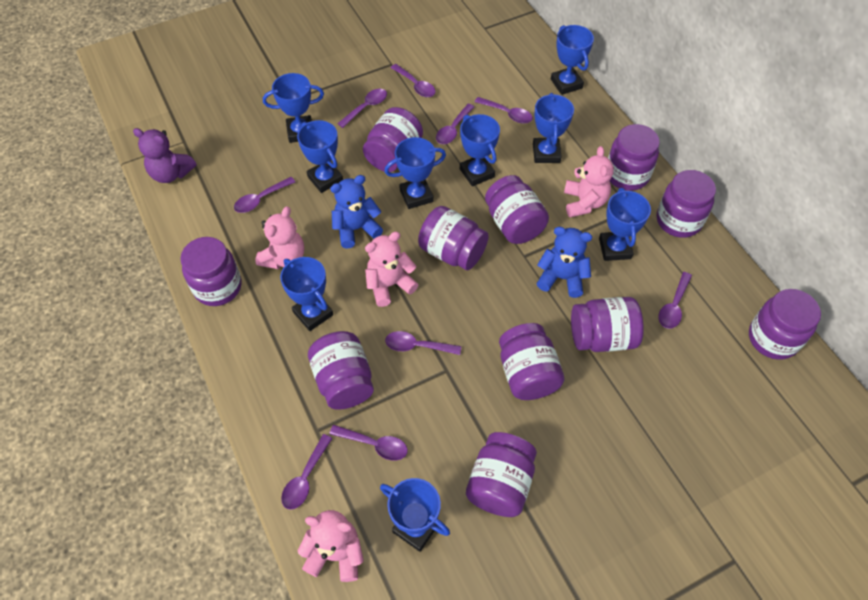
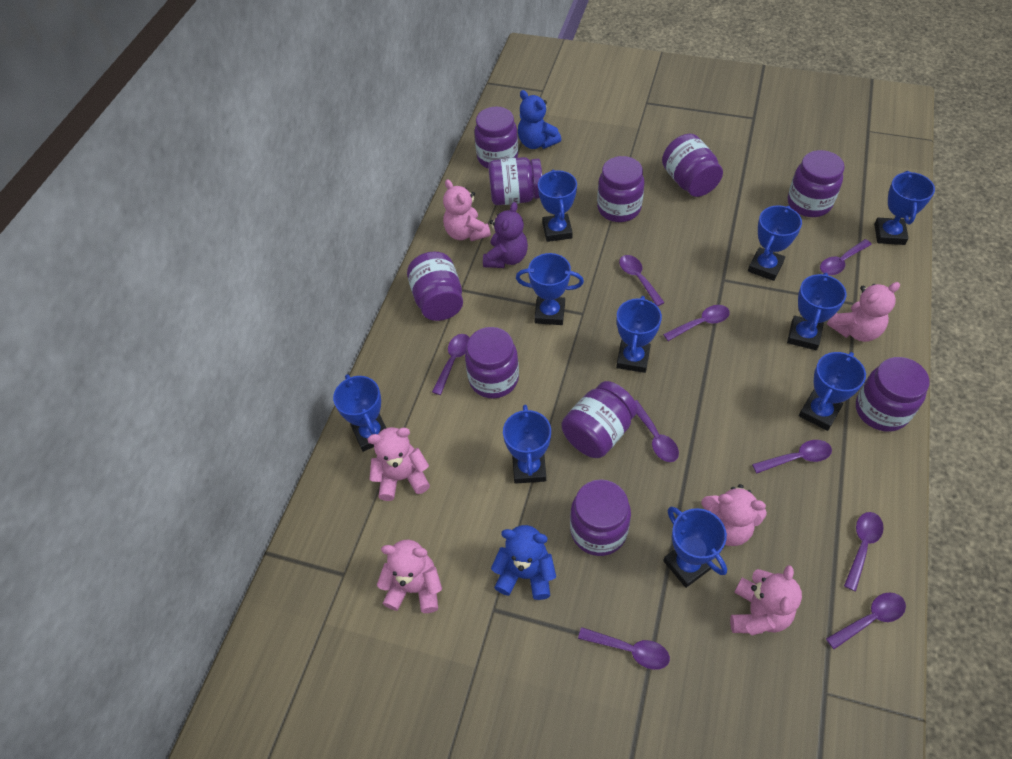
blue trophy: 9 -> 10
pink teddy bear: 4 -> 6
purple jar: 11 -> 10

